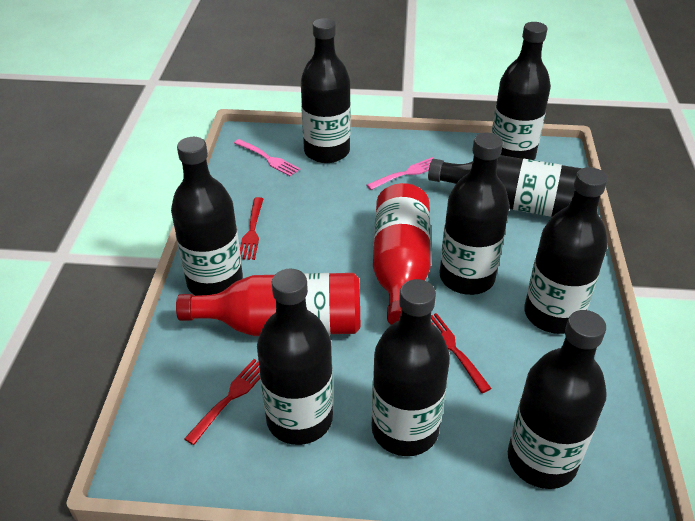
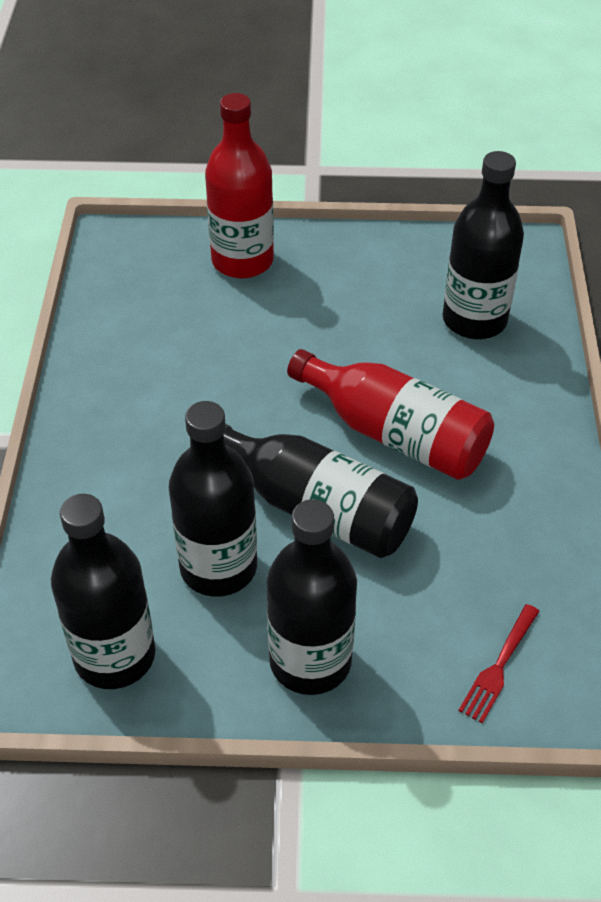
black bottle: 9 -> 5
pink fork: 2 -> 0
red fork: 3 -> 1

